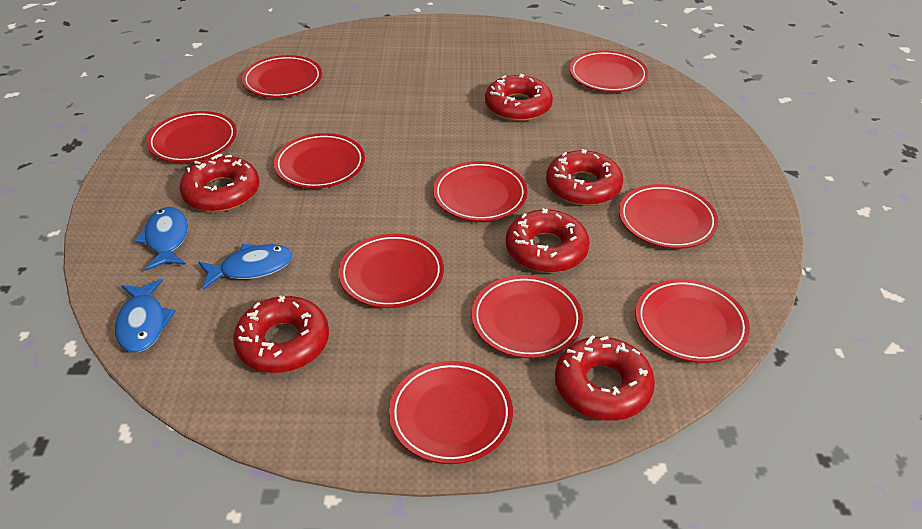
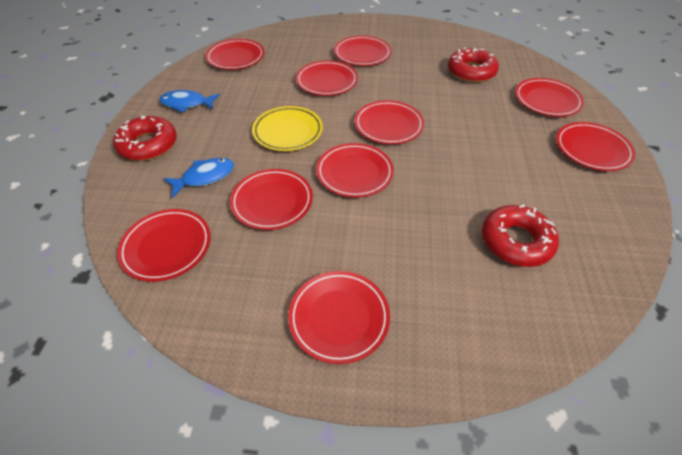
blue fish: 3 -> 2
red donut: 6 -> 3
yellow plate: 0 -> 1

